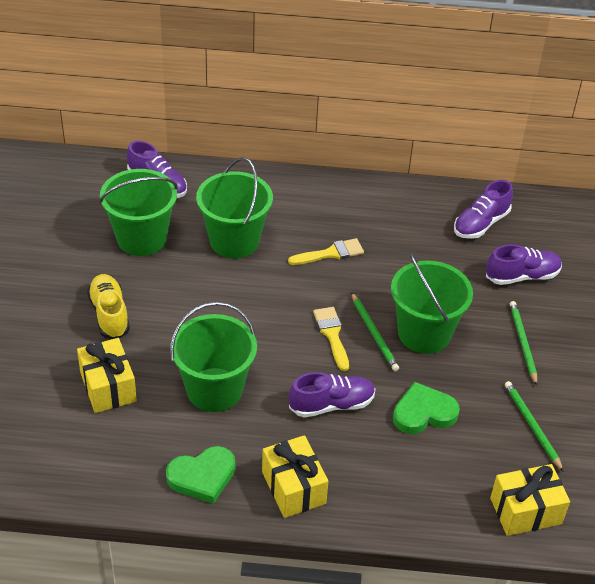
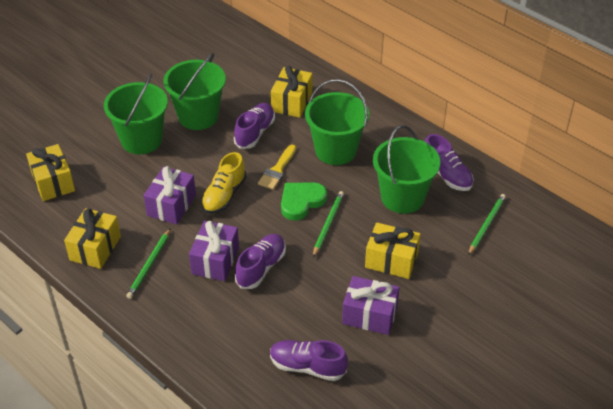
green heart: 2 -> 1
purple gift: 0 -> 3
yellow brush: 2 -> 1
yellow gift: 3 -> 4

